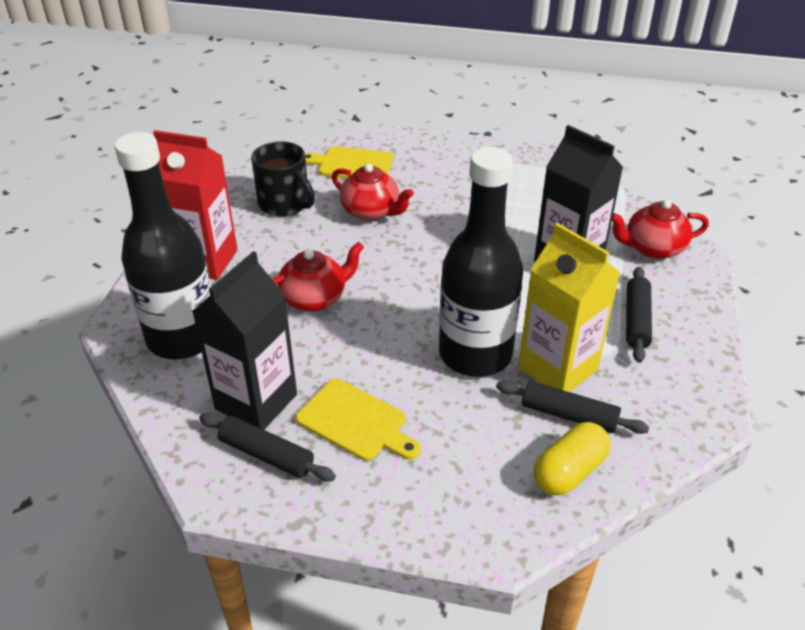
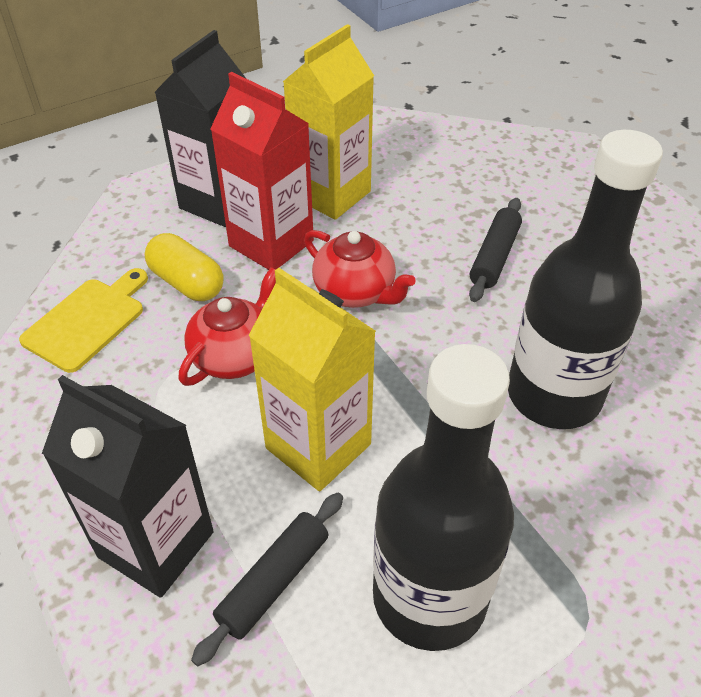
black mug: 1 -> 0
black rolling pin: 3 -> 2
red teapot: 3 -> 2
yellow carton: 1 -> 2
yellow cutting board: 2 -> 1

